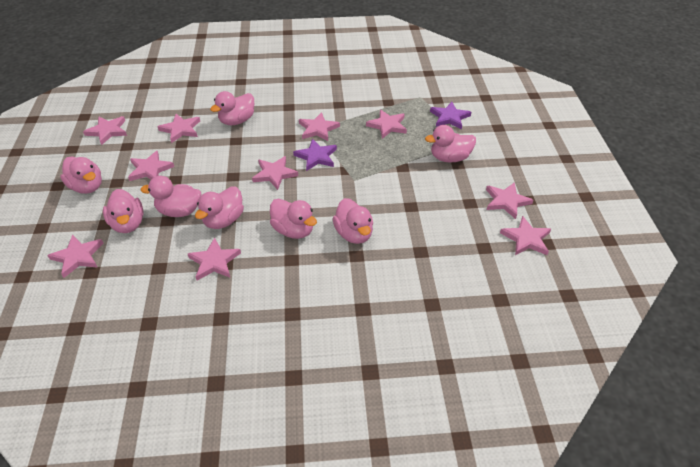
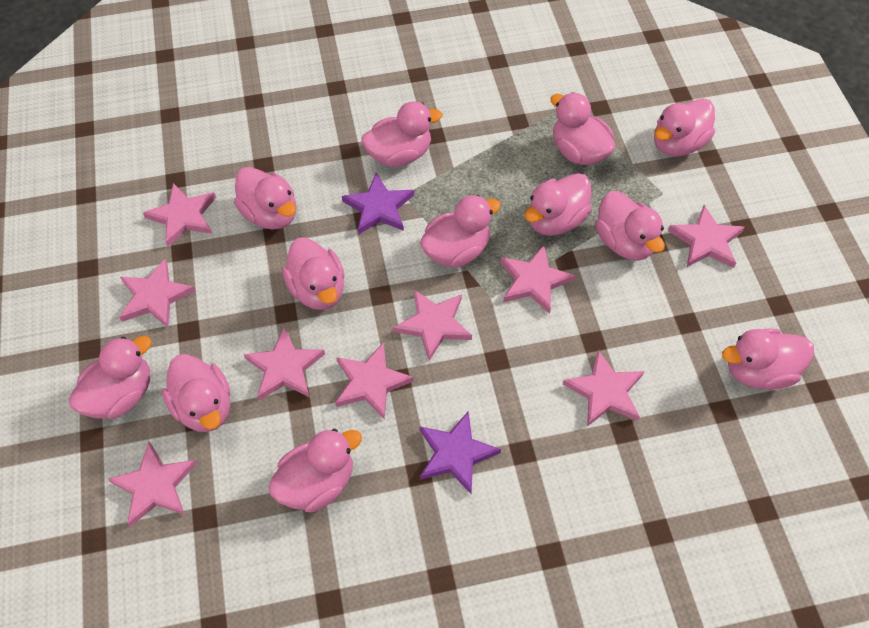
pink duck: 8 -> 12
pink star: 10 -> 9

